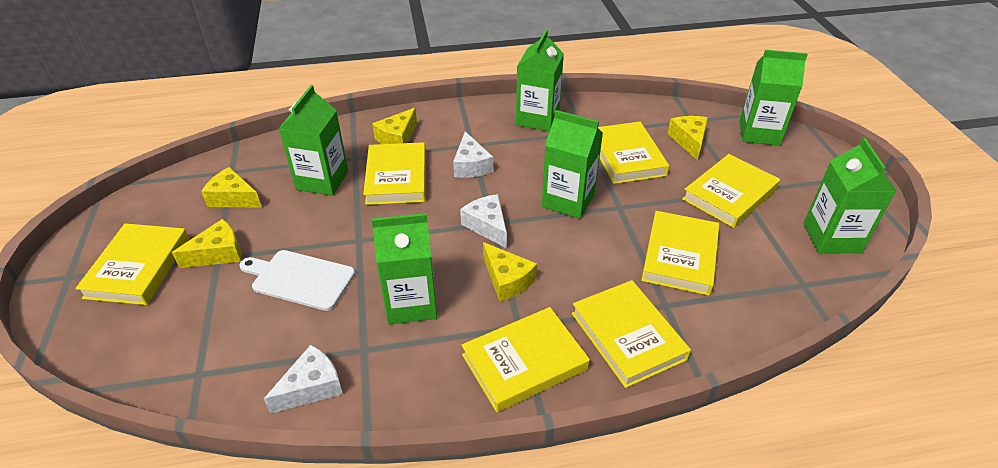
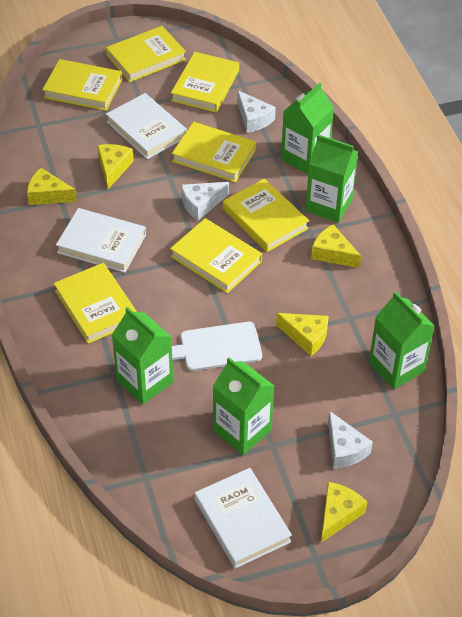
green carton: 6 -> 5
white book: 0 -> 3

